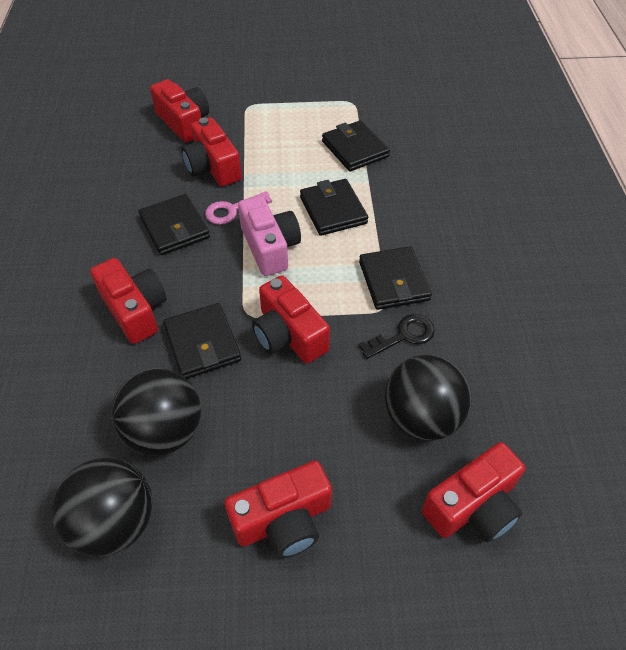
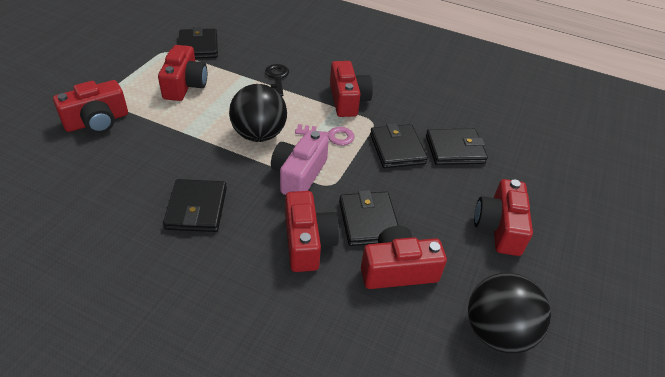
black ball: 3 -> 2

